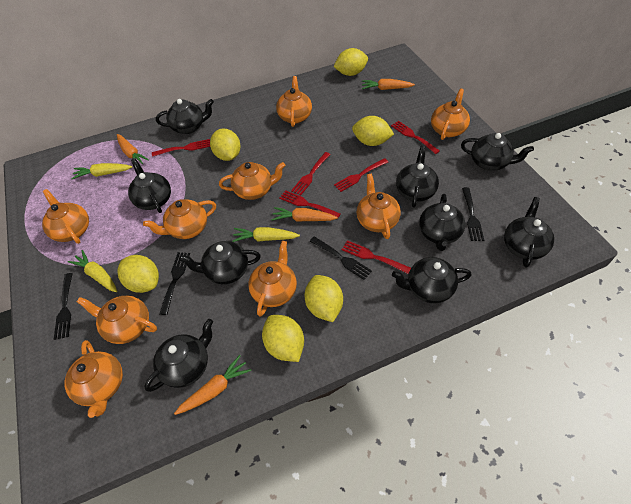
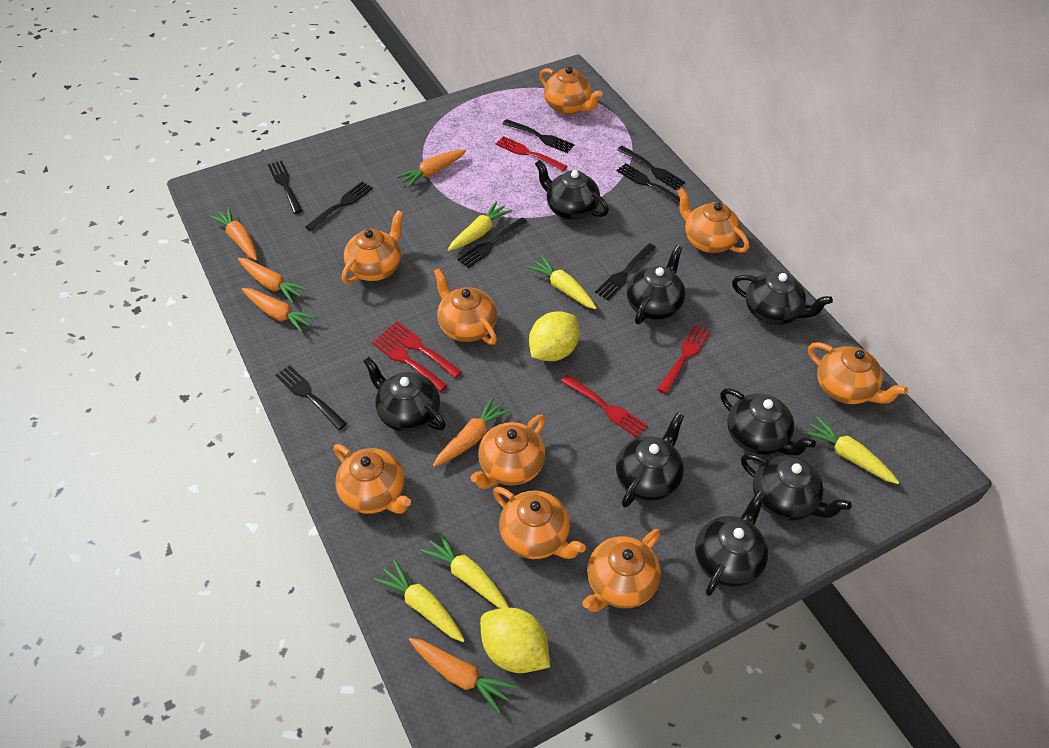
black fork: 4 -> 8
black teapot: 9 -> 8
orange carrot: 4 -> 6
red fork: 6 -> 5
yellow carrot: 3 -> 5
yellow lemon: 6 -> 2

